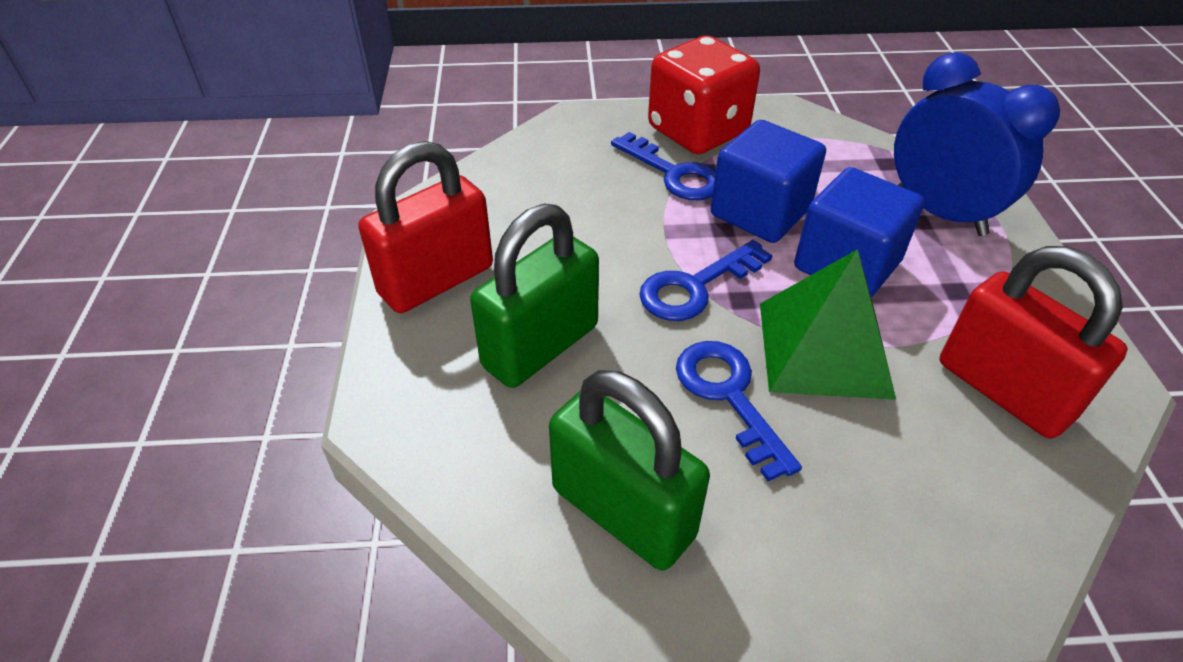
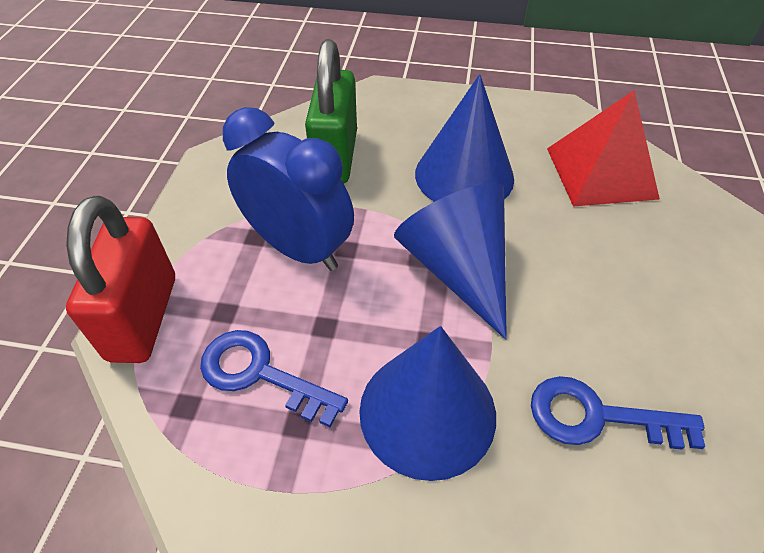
blue cone: 0 -> 3
blue cube: 2 -> 0
blue key: 3 -> 2
green padlock: 2 -> 1
green pyramid: 1 -> 0
red dice: 1 -> 0
red padlock: 2 -> 1
red pyramid: 0 -> 1

